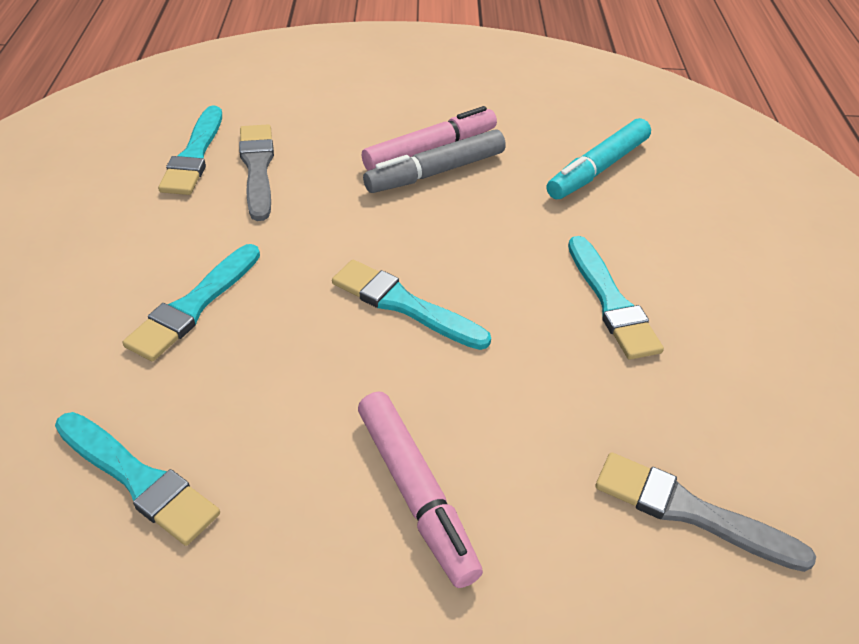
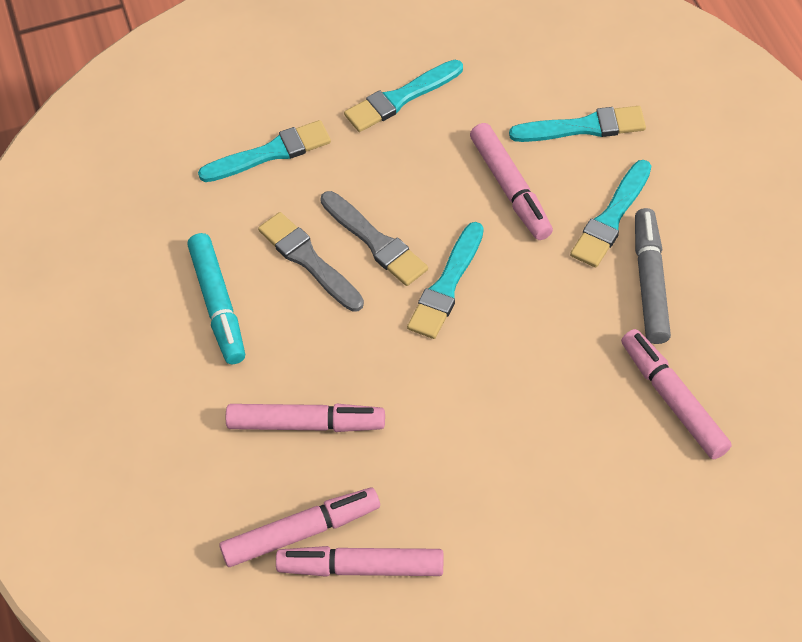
pink marker: 2 -> 5

